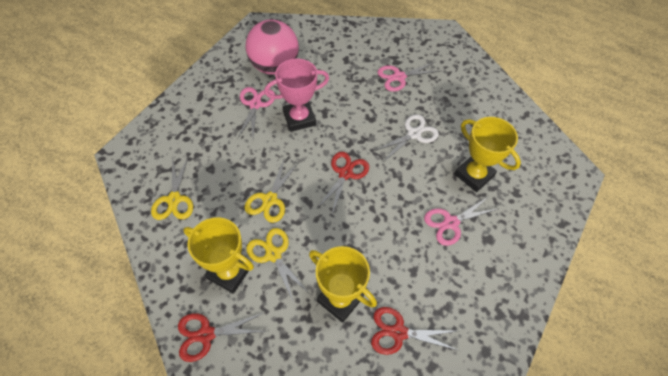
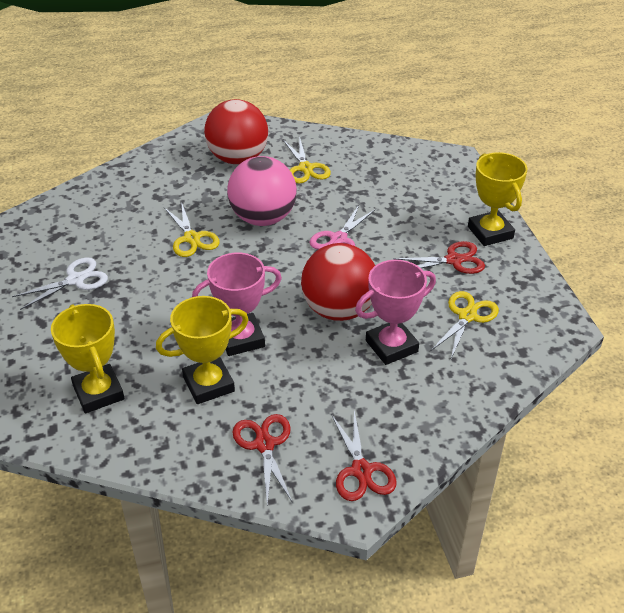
pink scissors: 3 -> 1
pink trophy: 1 -> 2
red ball: 0 -> 2

